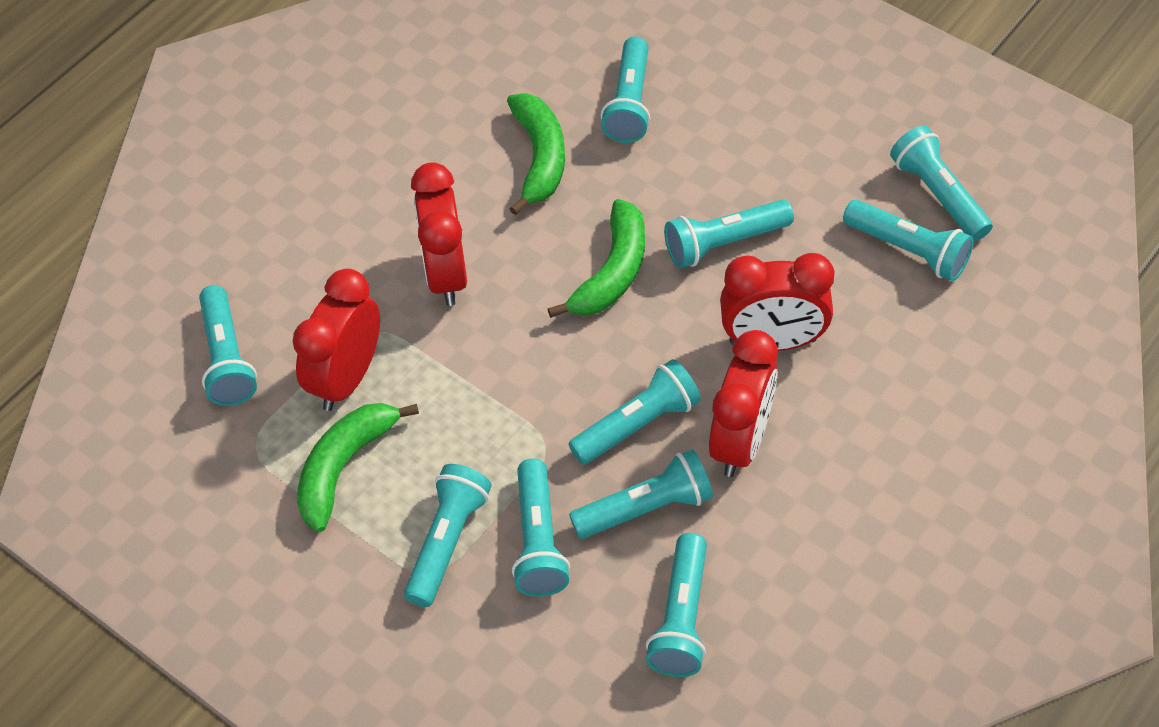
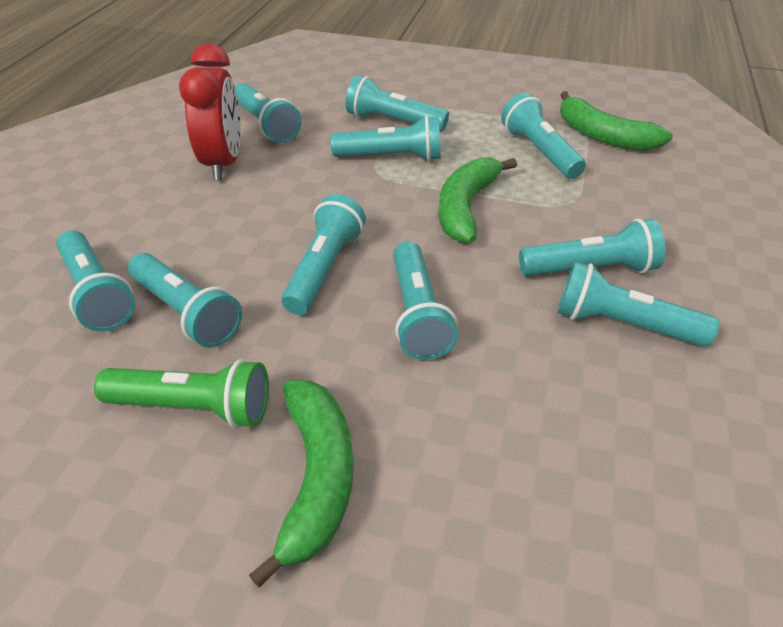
green flashlight: 0 -> 1
red clock: 4 -> 1

